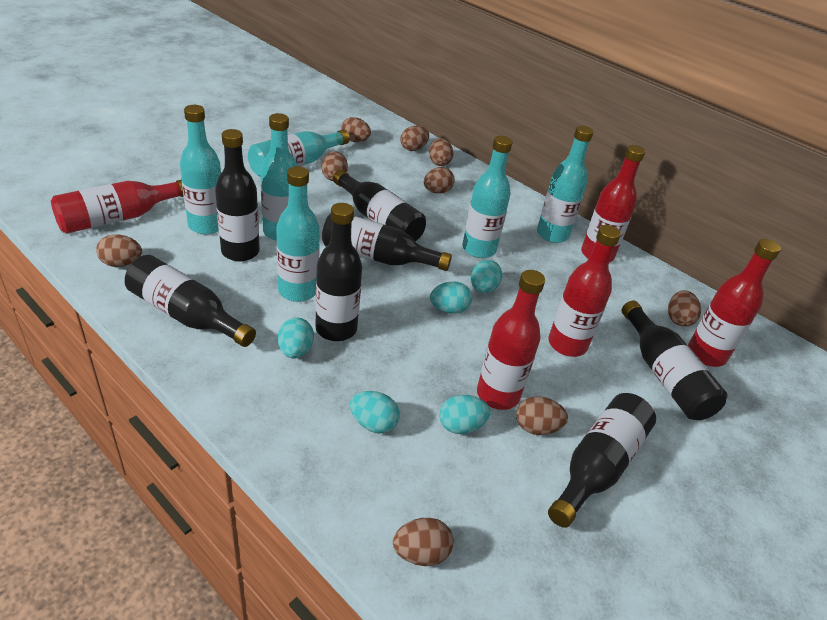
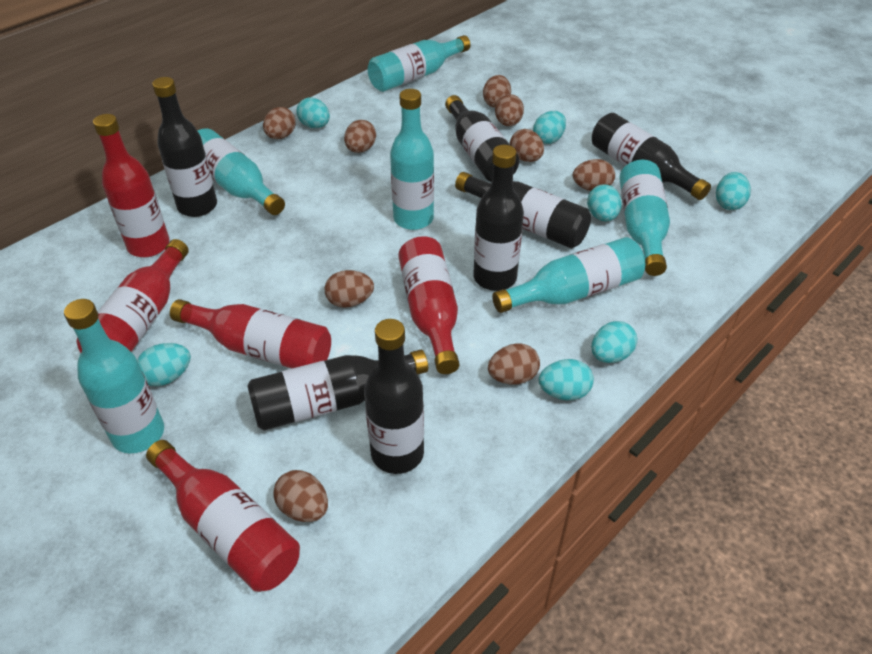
turquoise egg: 5 -> 7

